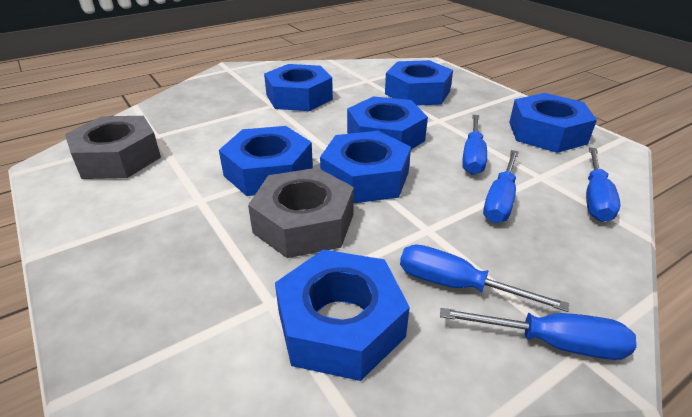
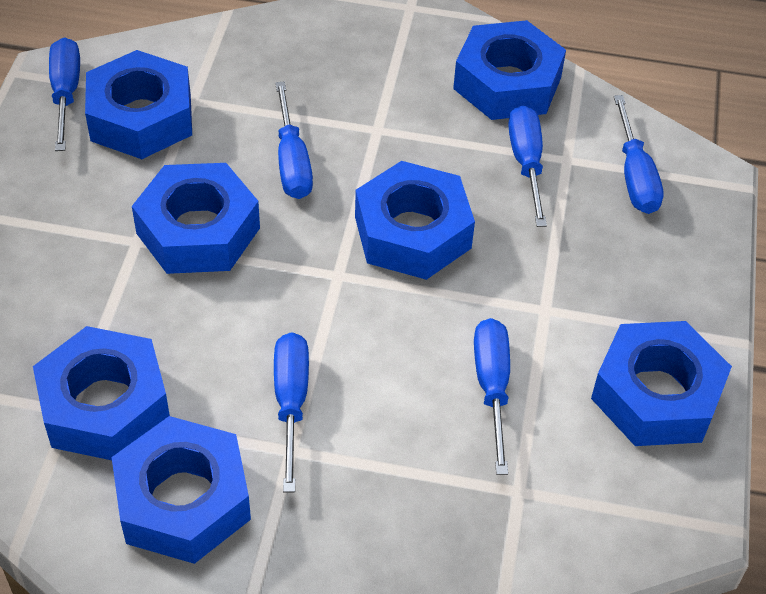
blue screwdriver: 5 -> 6
grey nut: 2 -> 0

